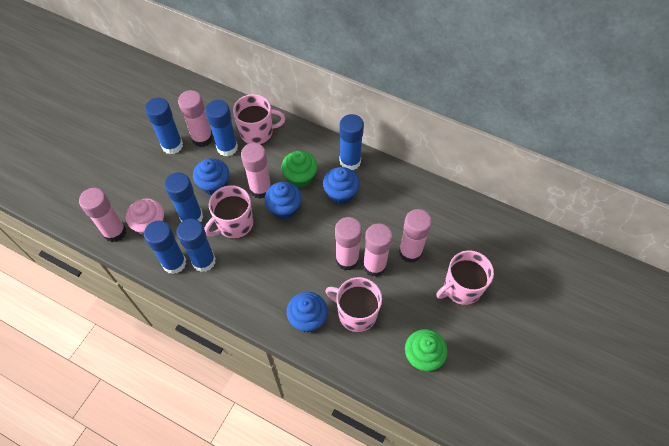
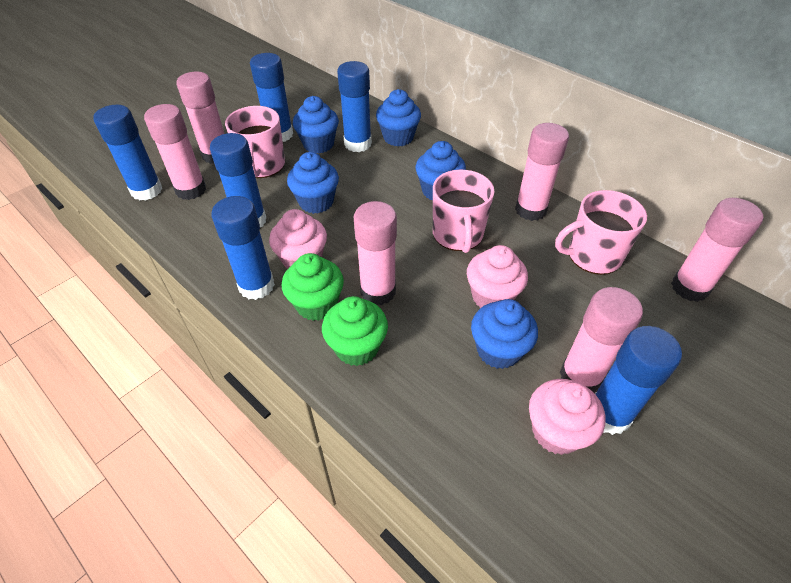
blue cupcake: 4 -> 5
pink cupcake: 1 -> 3
pink mug: 4 -> 3

